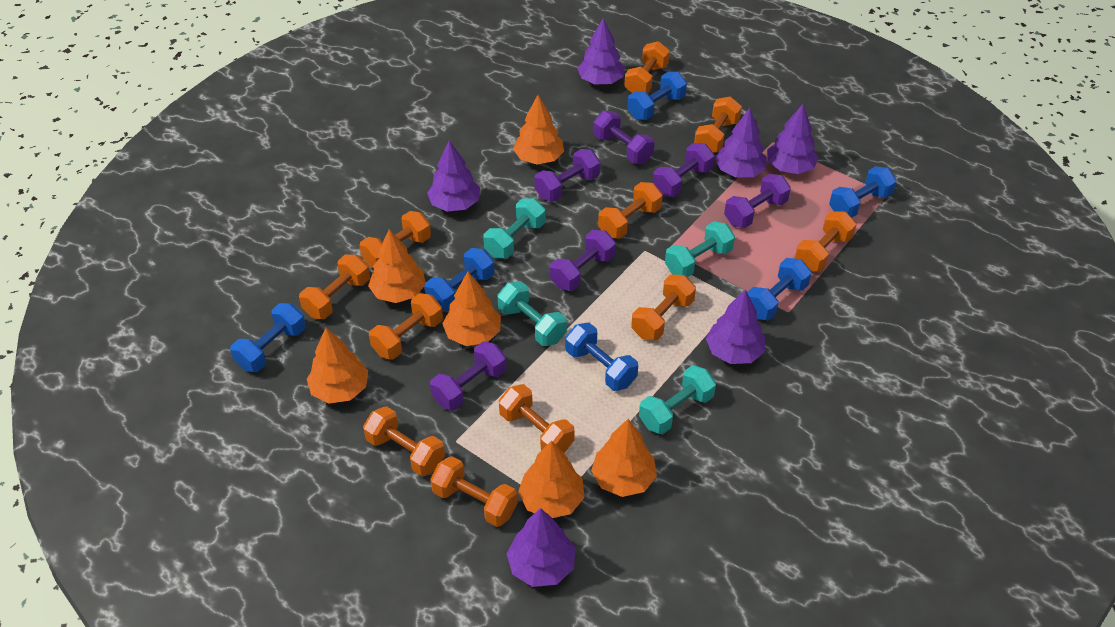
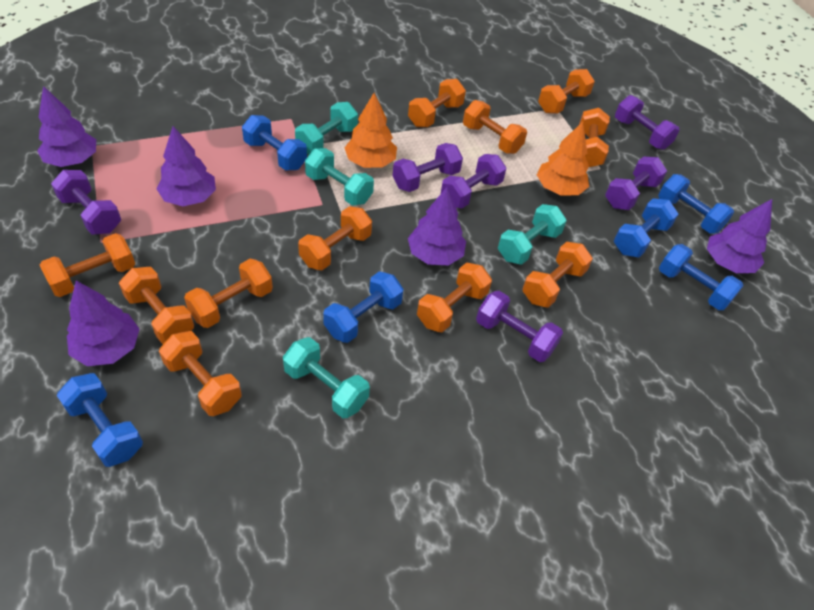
orange tree: 6 -> 2
purple tree: 6 -> 5

